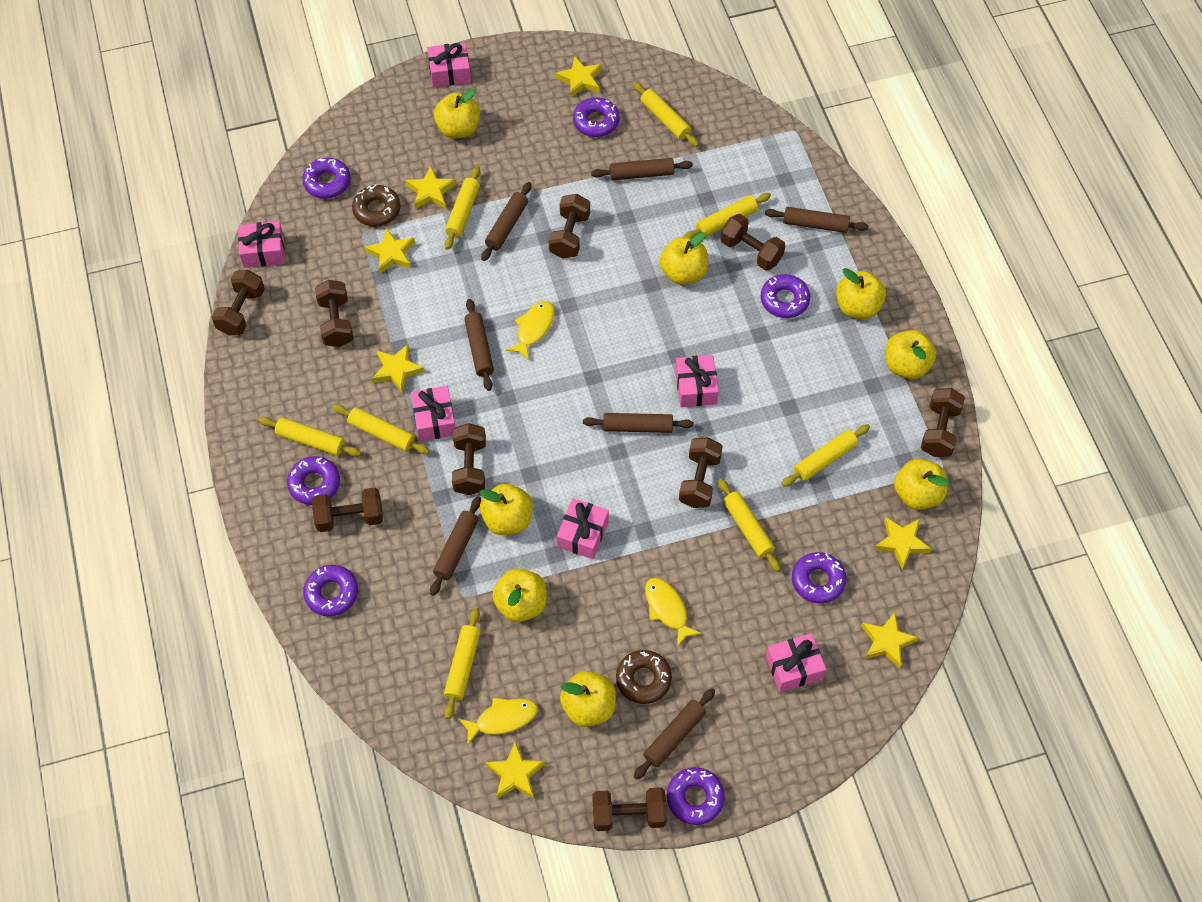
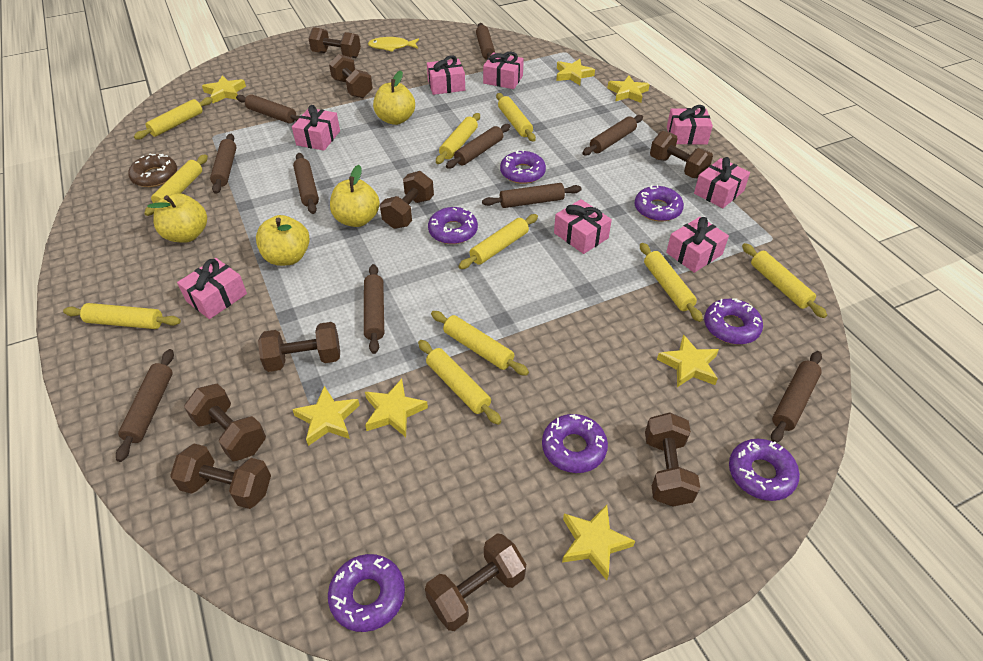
brown donut: 2 -> 1
brown rolling pin: 7 -> 10
pink gift: 6 -> 8
yellow apple: 8 -> 4
yellow fish: 3 -> 1
yellow rolling pin: 8 -> 10

